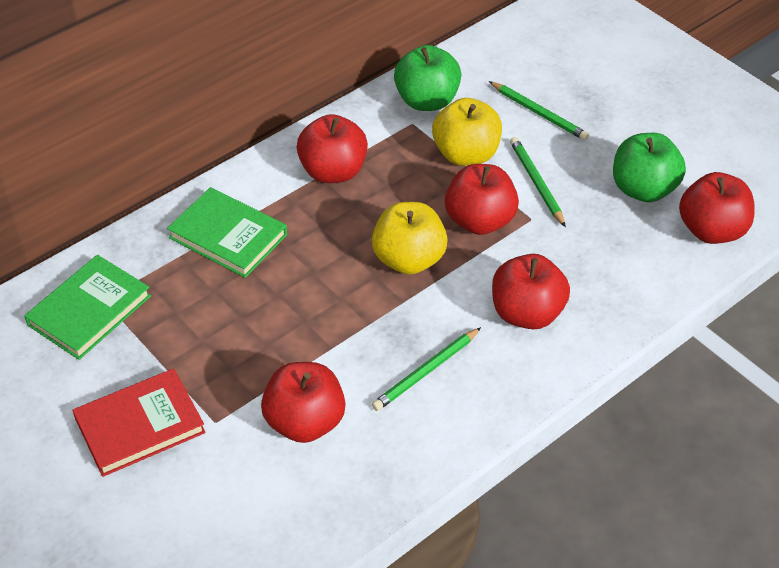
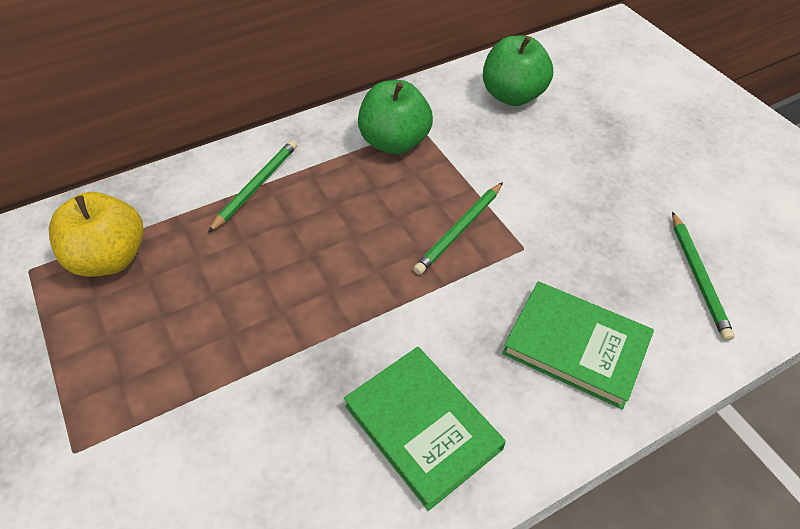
red apple: 5 -> 0
red book: 1 -> 0
yellow apple: 2 -> 1

